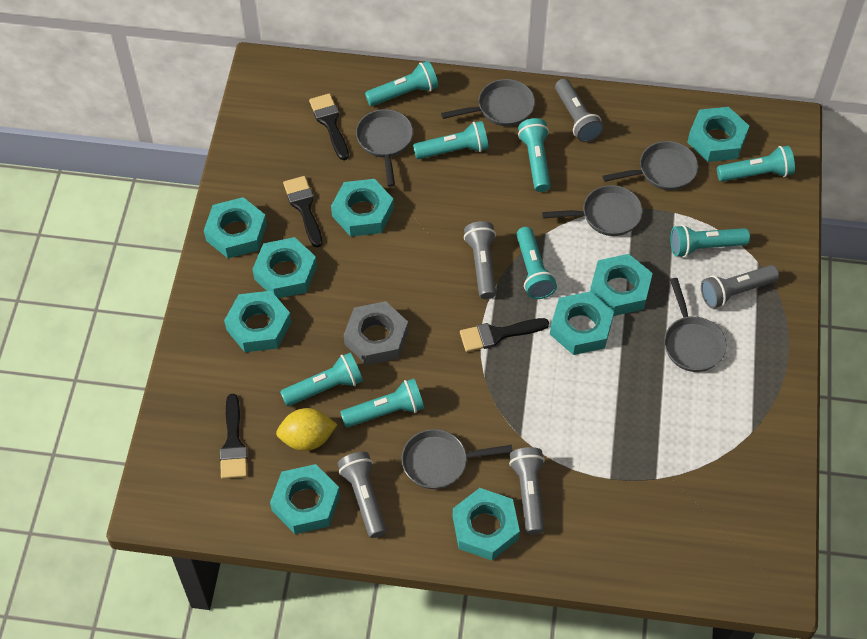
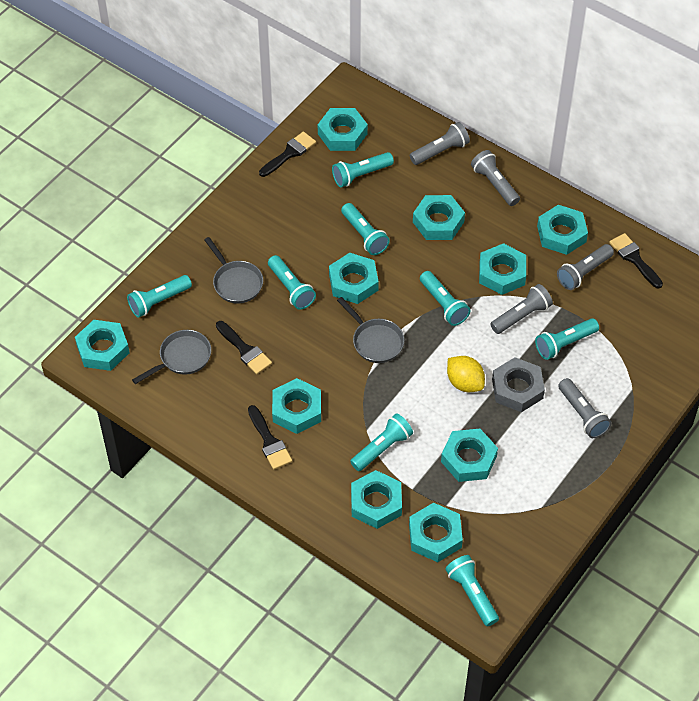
grey pan: 6 -> 3
turquoise nut: 9 -> 10

